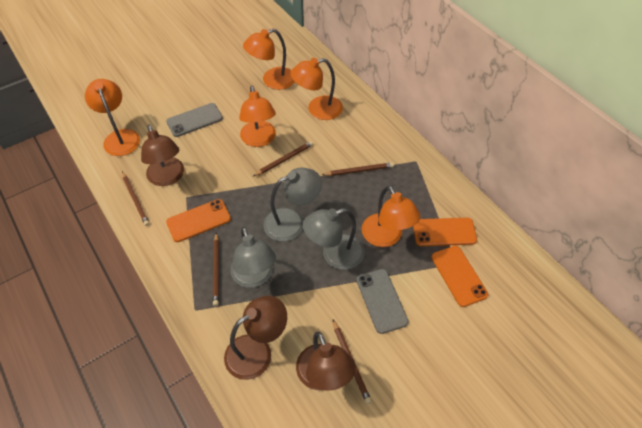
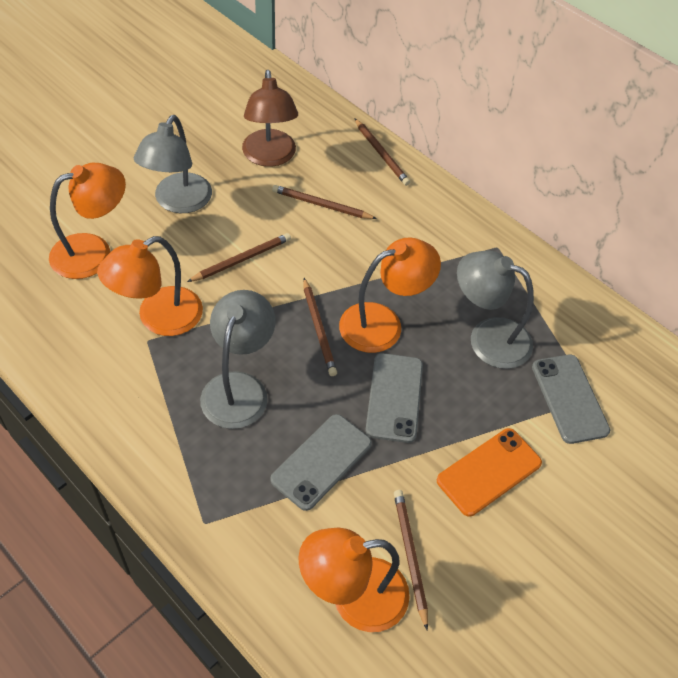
brown lamp: 3 -> 1
grey phone: 2 -> 3
orange lamp: 5 -> 4
orange phone: 3 -> 1

